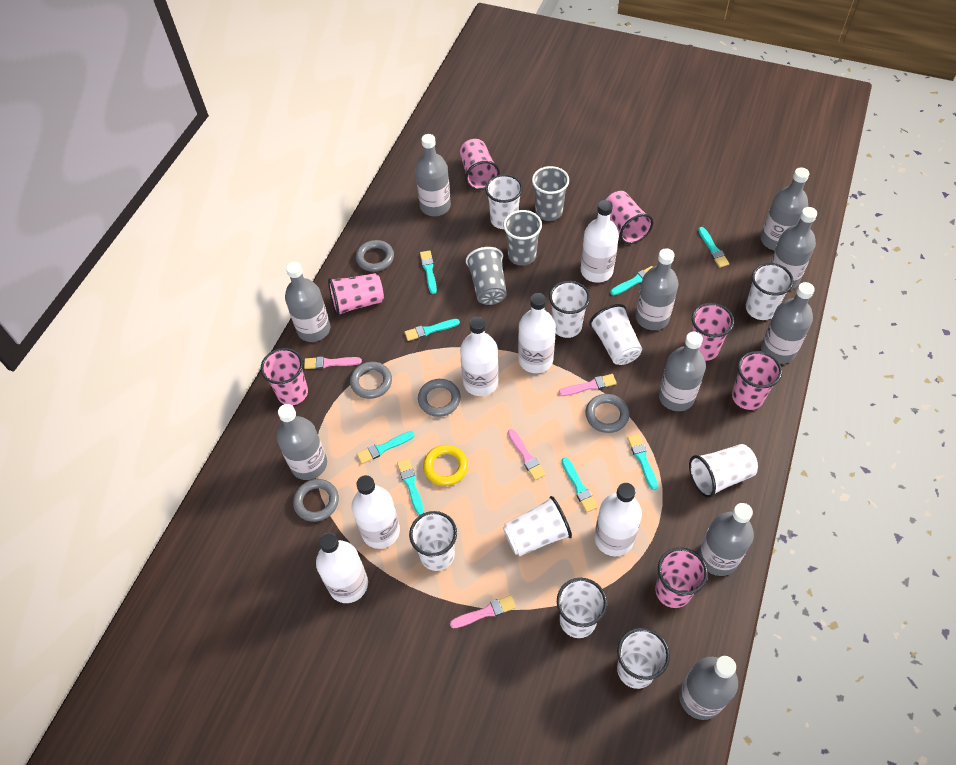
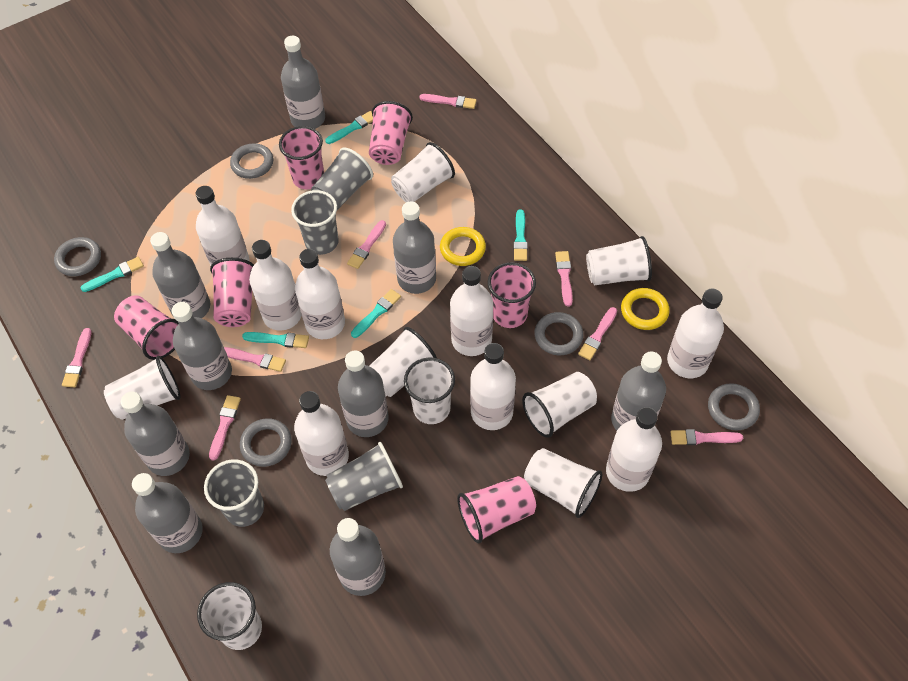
grey bottle: 10 -> 9
grey cup: 3 -> 4
pink brush: 4 -> 8
pink cup: 7 -> 6
turquoise brush: 8 -> 5
white bottle: 6 -> 8
white cup: 9 -> 8
yellow ring: 1 -> 2

